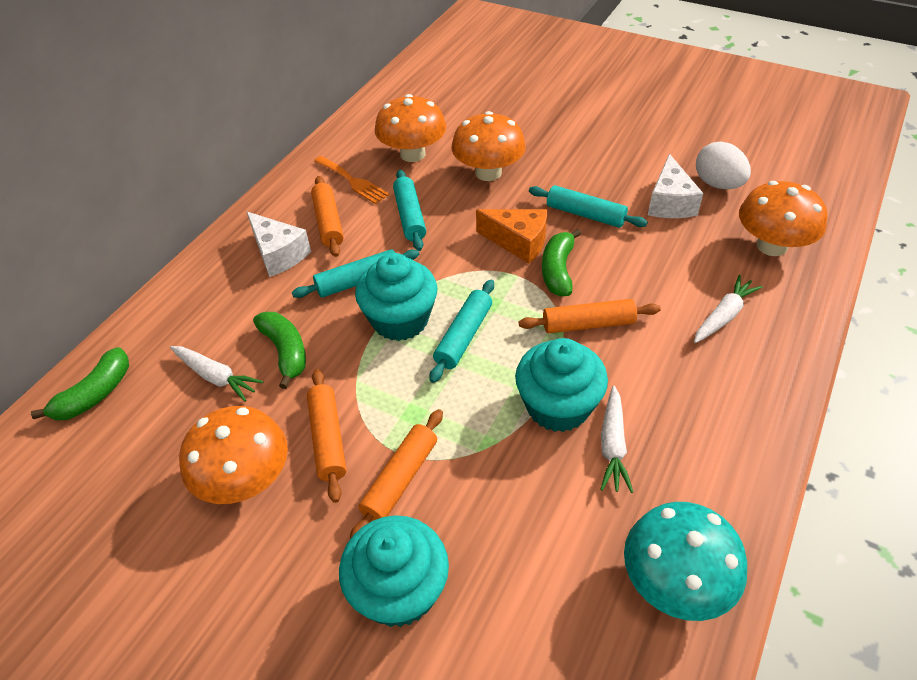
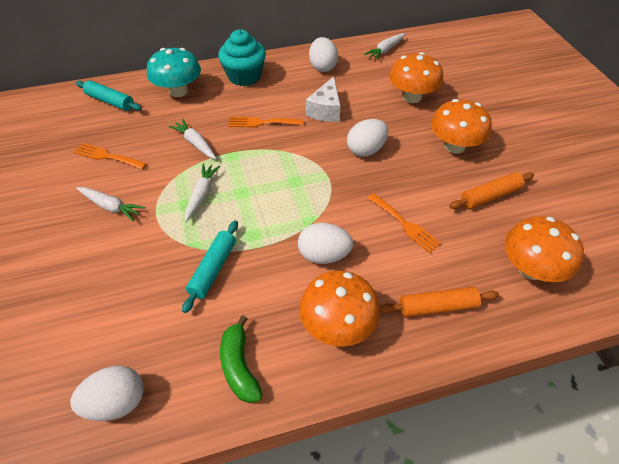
green banana: 3 -> 1
orange cheese: 1 -> 0
orange fork: 1 -> 3
orange rolling pin: 4 -> 2
turquoise cupcake: 3 -> 1
turquoise rolling pin: 4 -> 2
white carrot: 3 -> 4
white cheese: 2 -> 1
white egg: 1 -> 4

